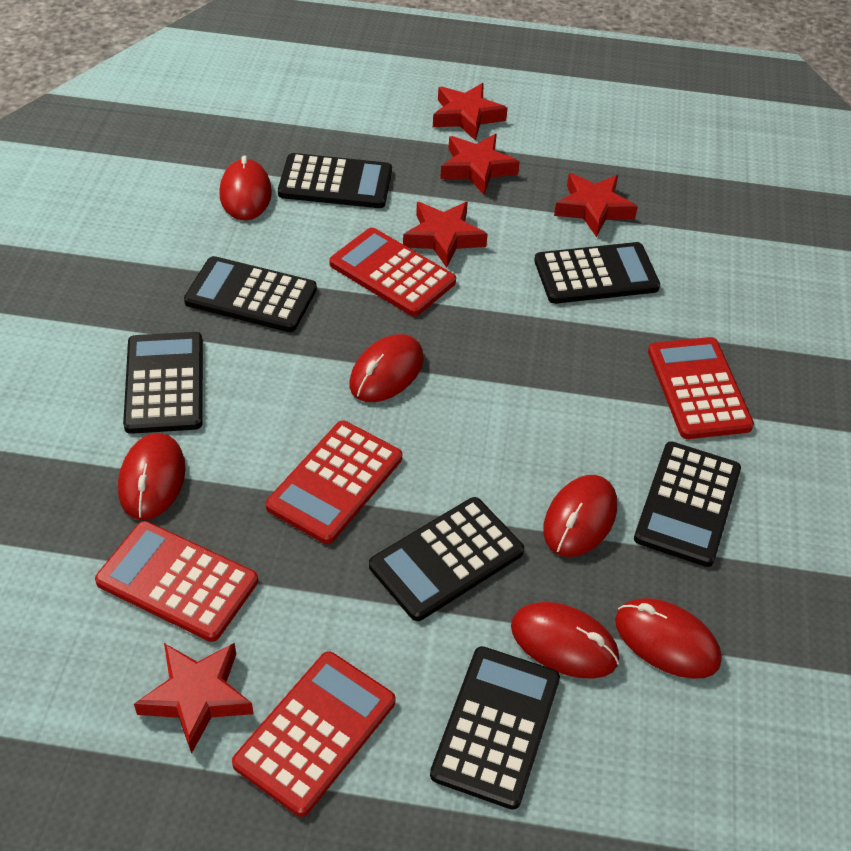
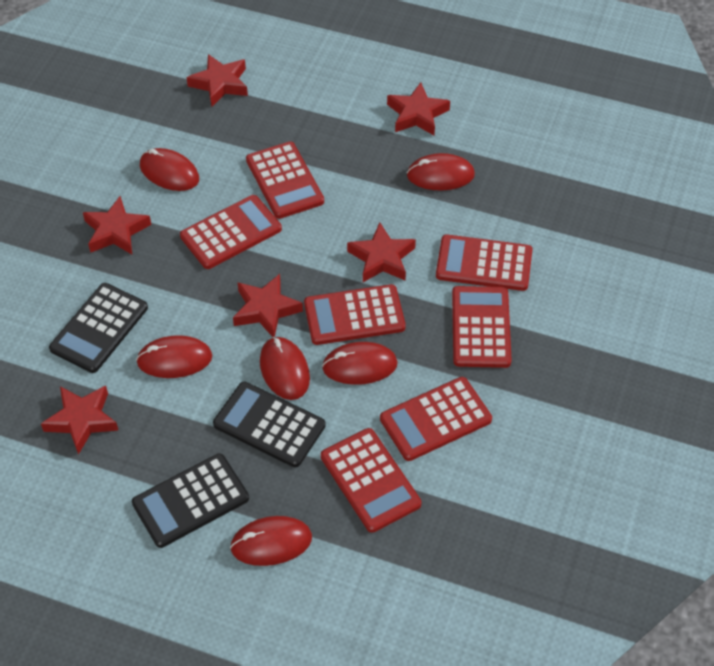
black calculator: 7 -> 3
red calculator: 5 -> 7
red star: 5 -> 6

